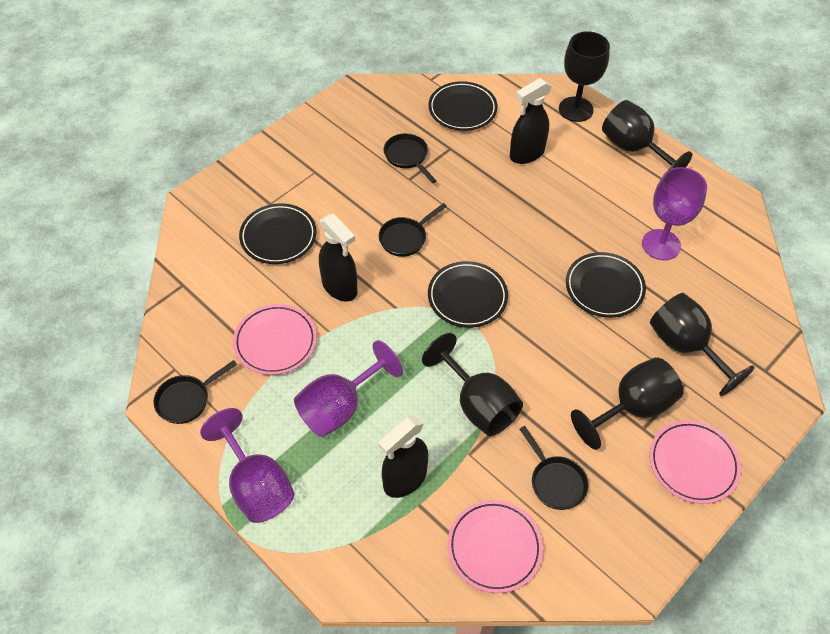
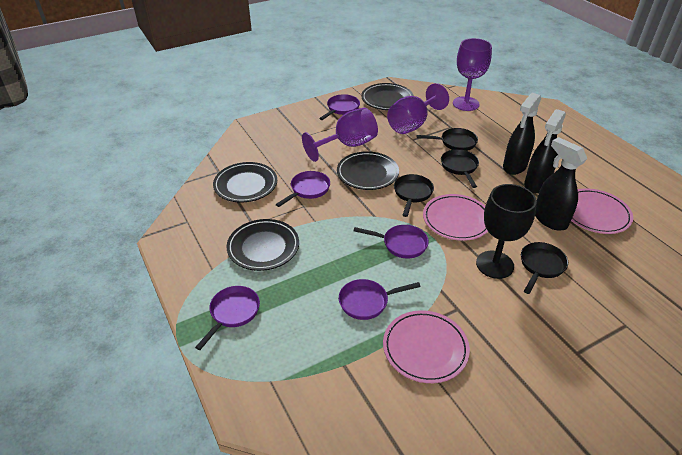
black goblet: 5 -> 1
purple pan: 0 -> 5

